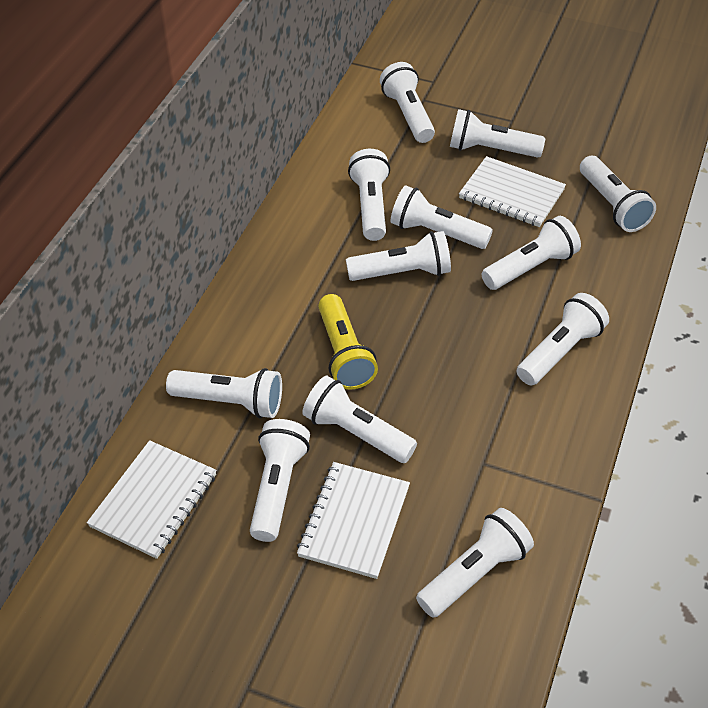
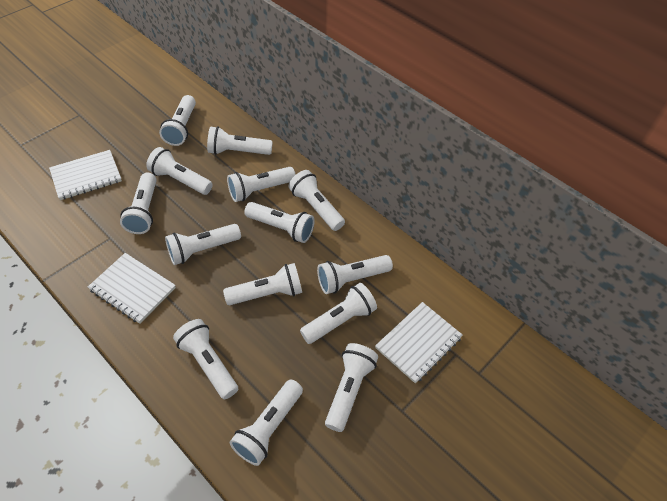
white flashlight: 12 -> 14
yellow flashlight: 1 -> 0

